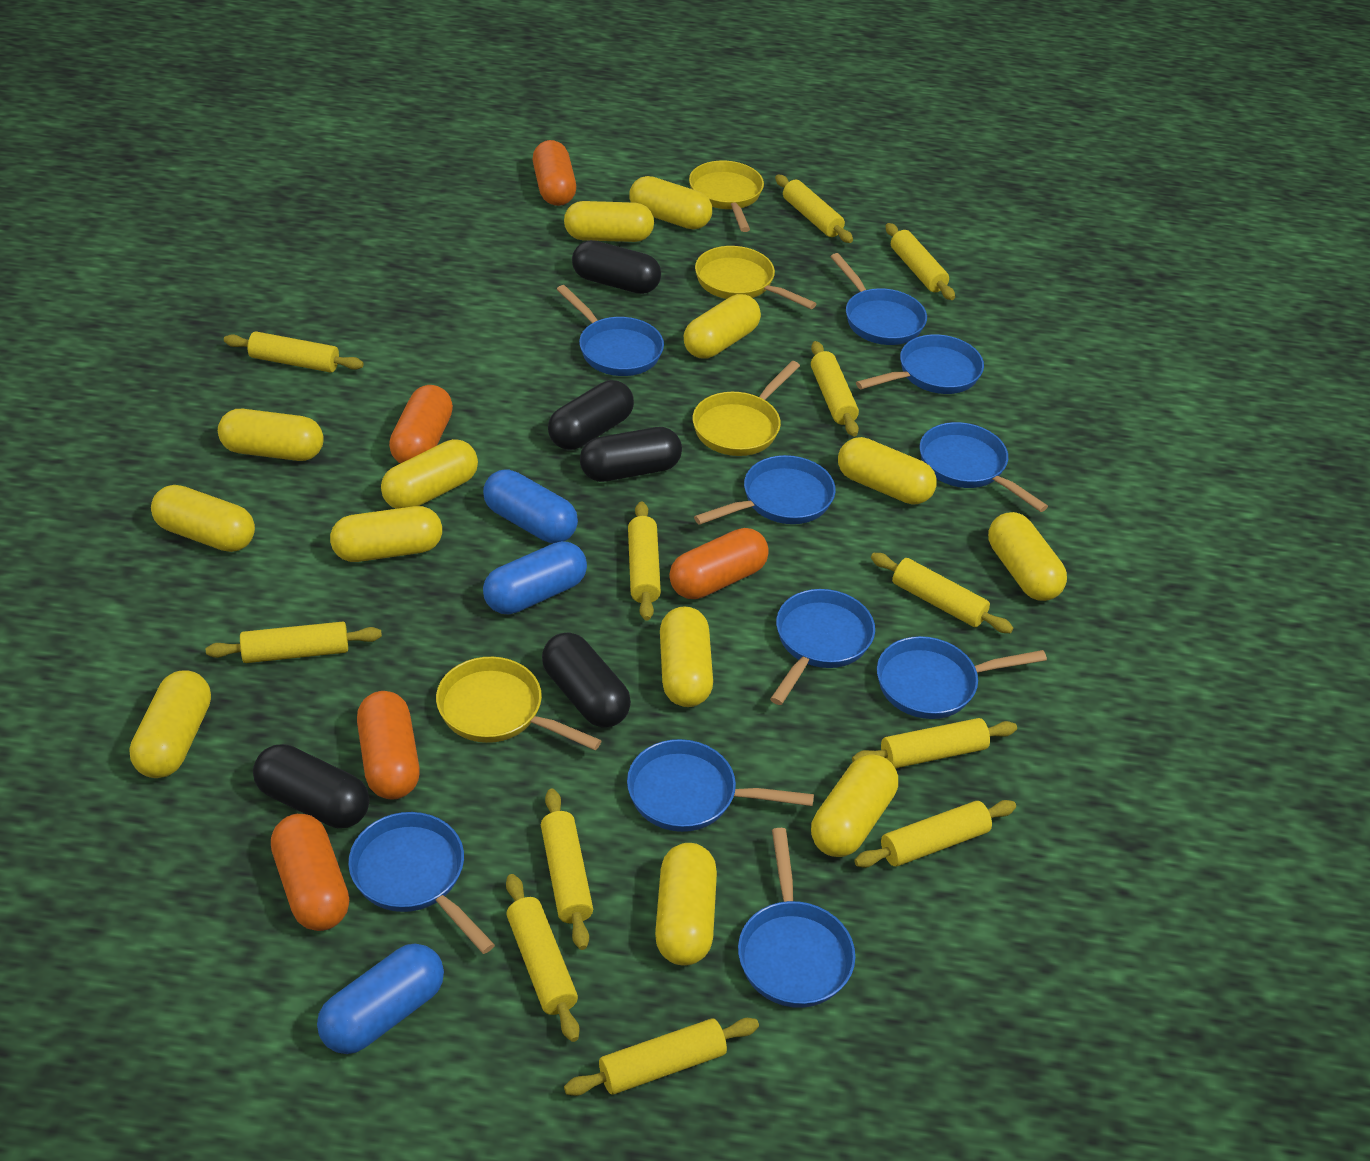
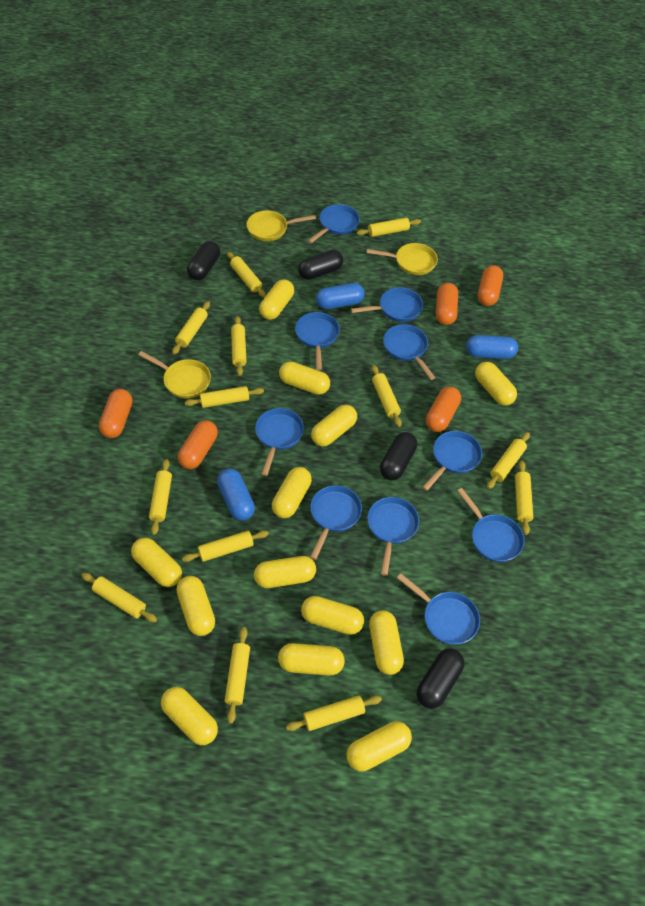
black capsule: 5 -> 4
yellow pan: 4 -> 3
yellow rolling pin: 12 -> 13

